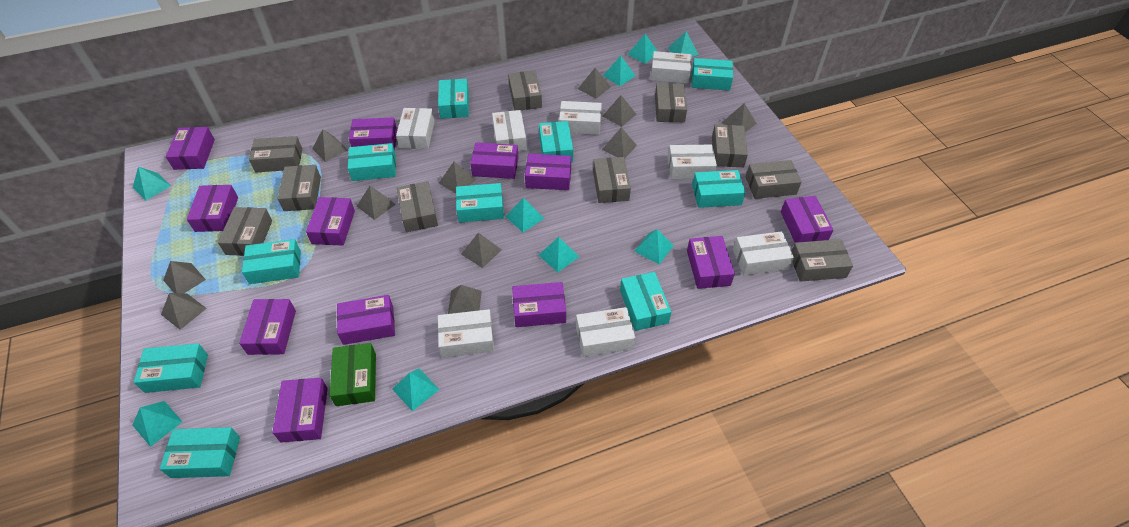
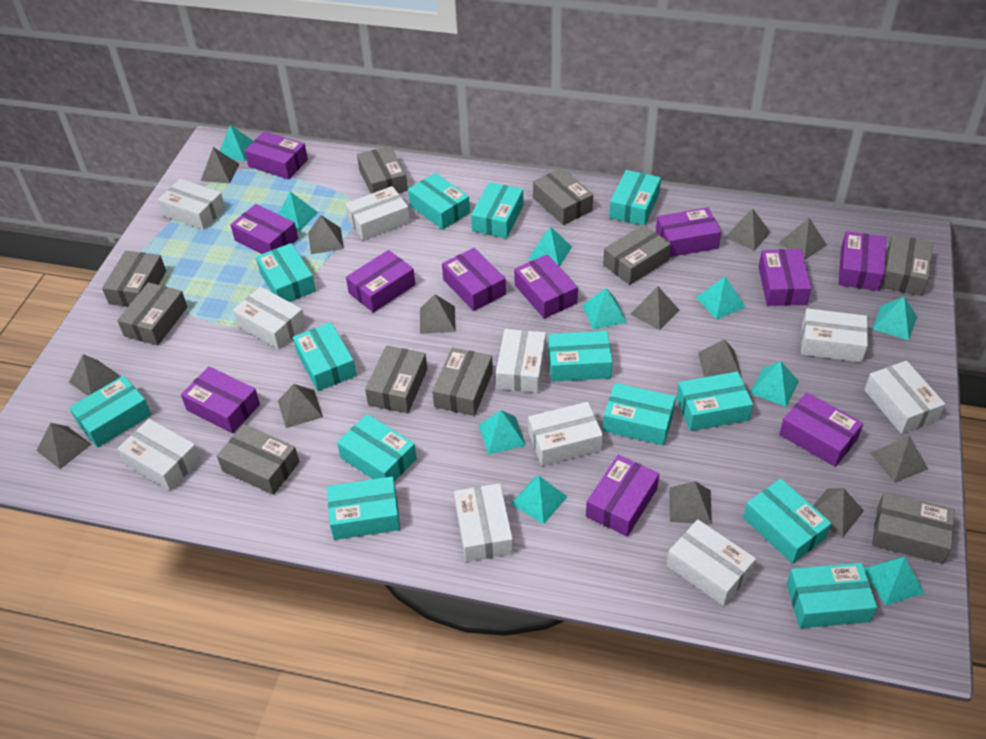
green box: 1 -> 0
grey pyramid: 11 -> 13
purple box: 12 -> 11
turquoise box: 10 -> 13
turquoise pyramid: 9 -> 10
white box: 8 -> 10

